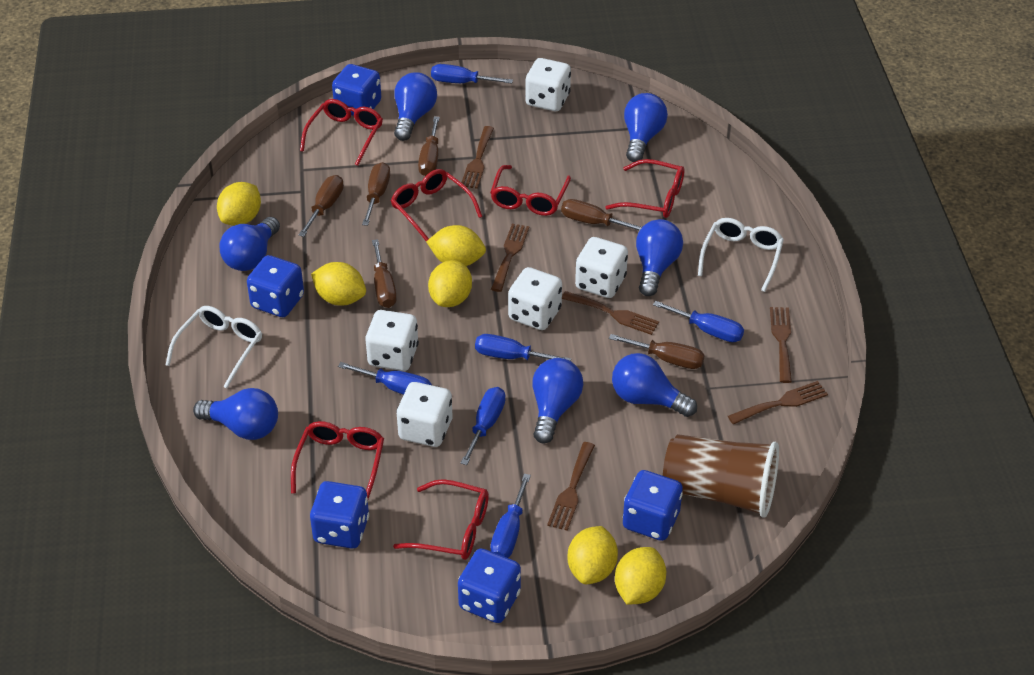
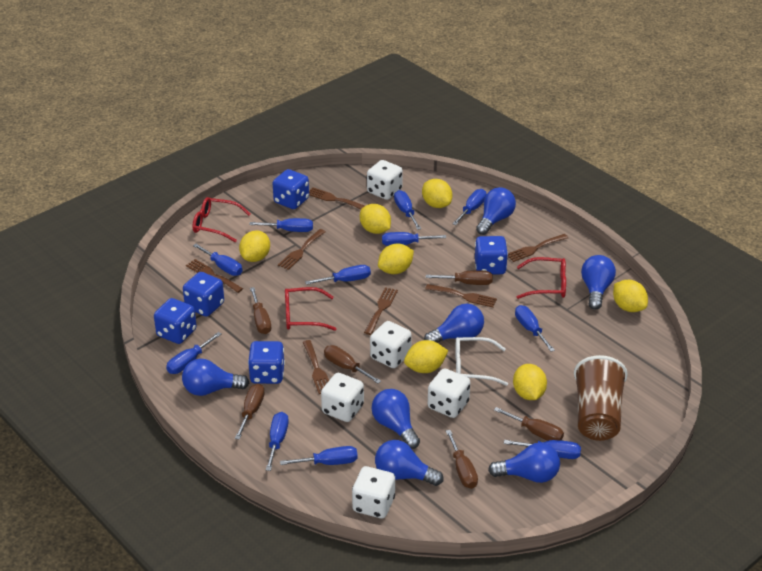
blue screwdriver: 6 -> 11
brown fork: 6 -> 7
red glasses: 6 -> 3
white glasses: 2 -> 1
yellow lemon: 6 -> 7

